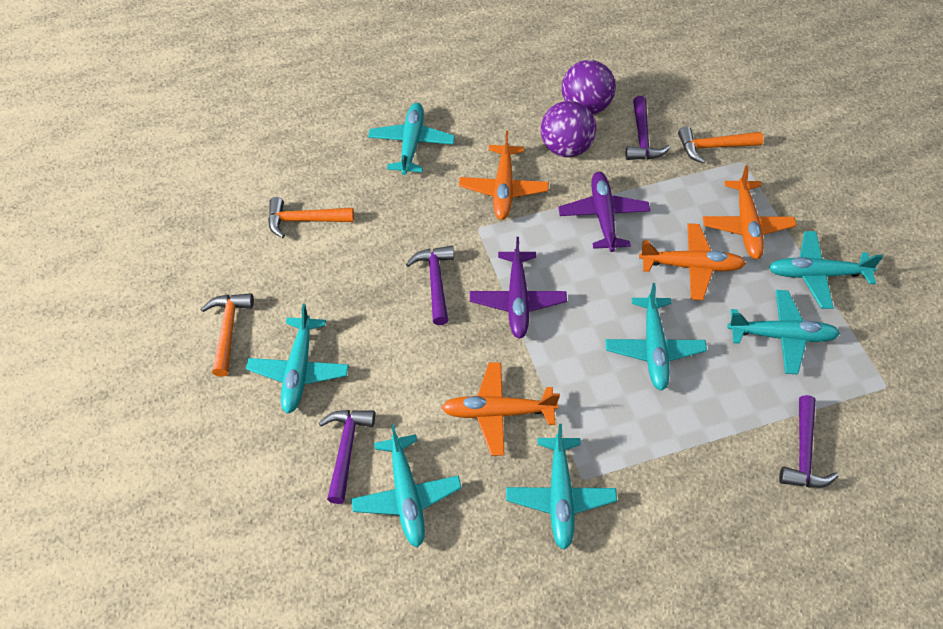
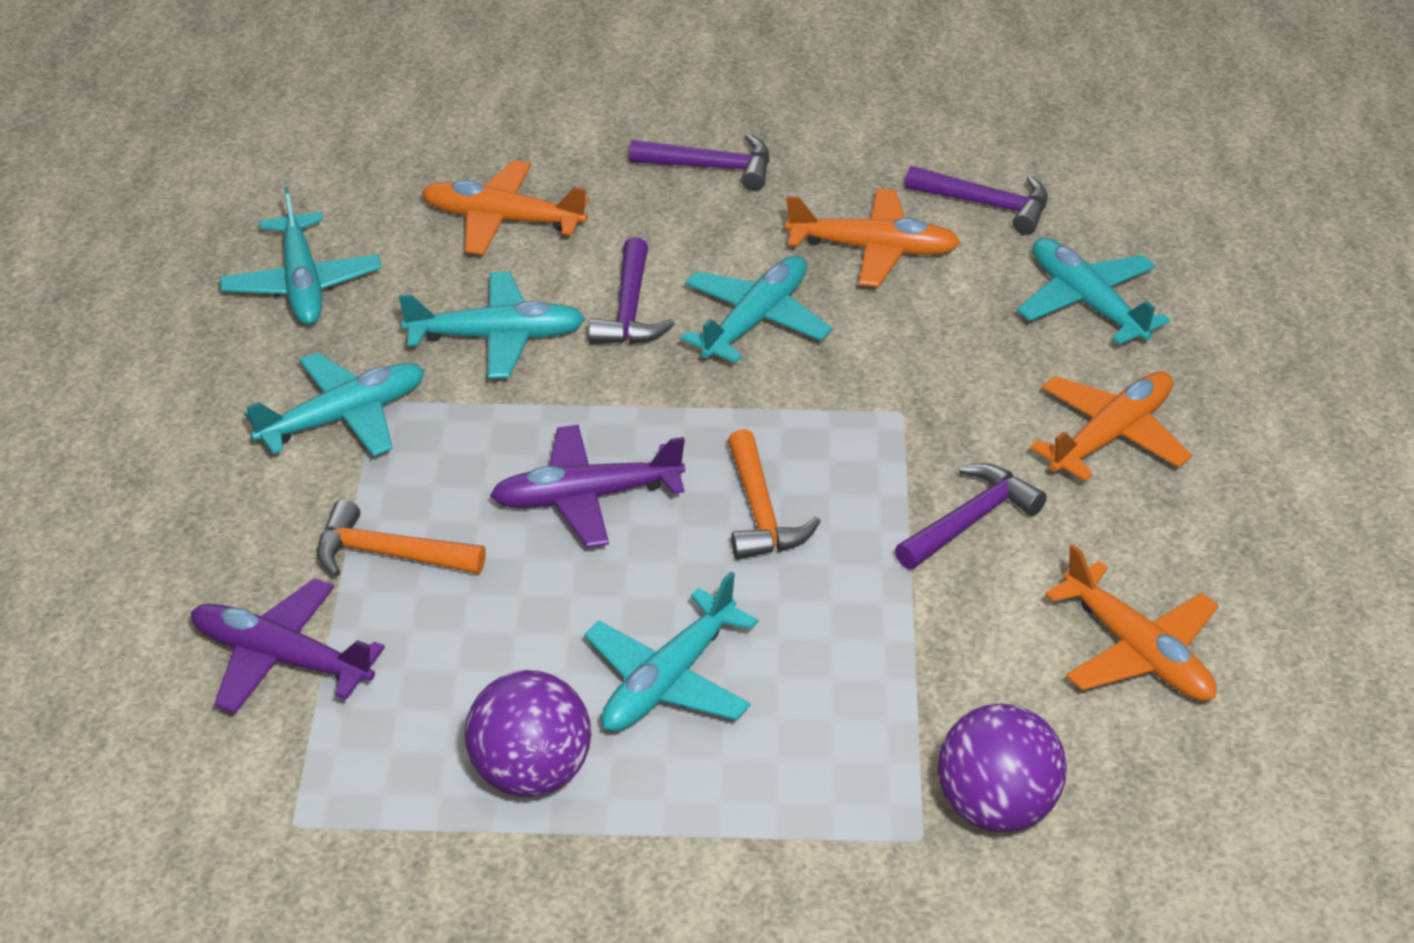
orange hammer: 3 -> 2
turquoise plane: 7 -> 6

